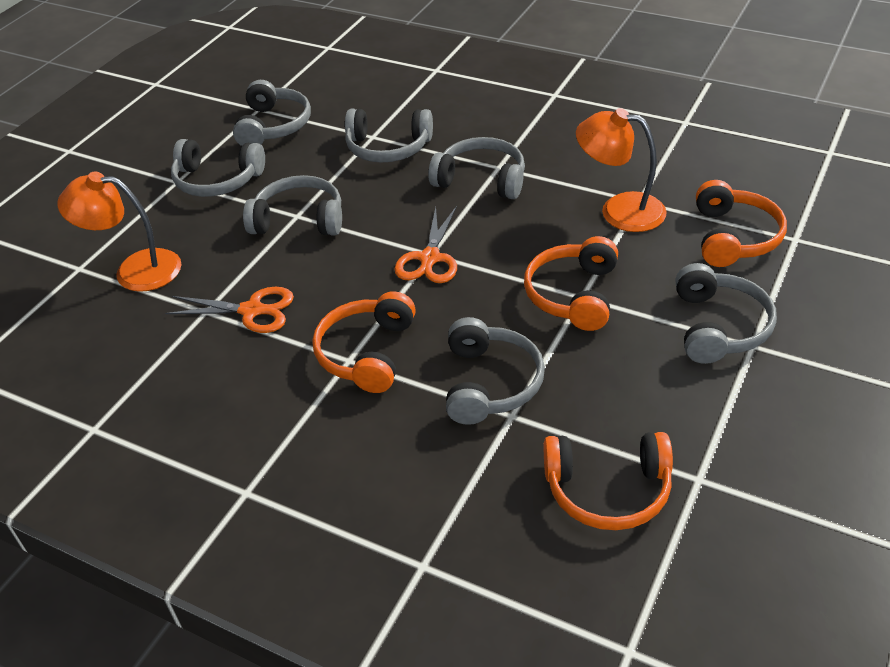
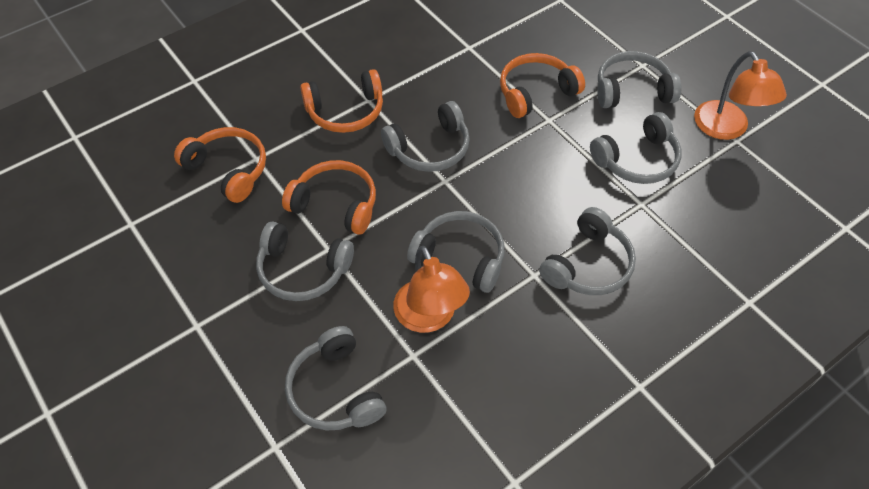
orange scissors: 2 -> 0

